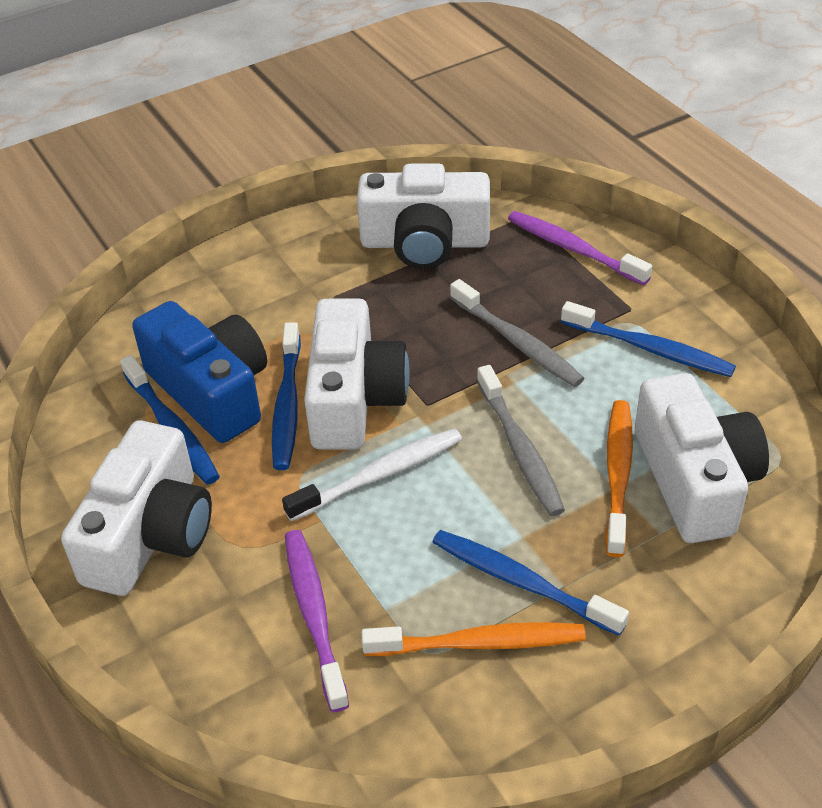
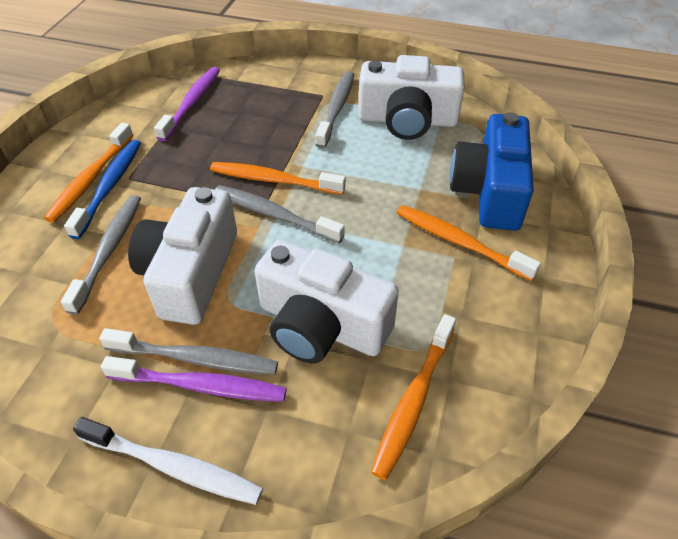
blue toothbrush: 4 -> 1
grey toothbrush: 2 -> 4
orange toothbrush: 2 -> 4
white camera: 4 -> 3

